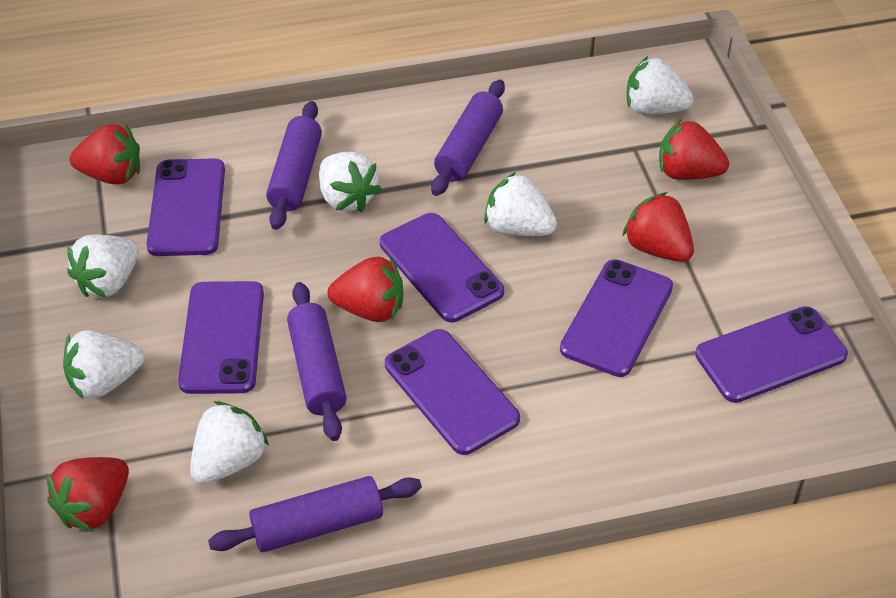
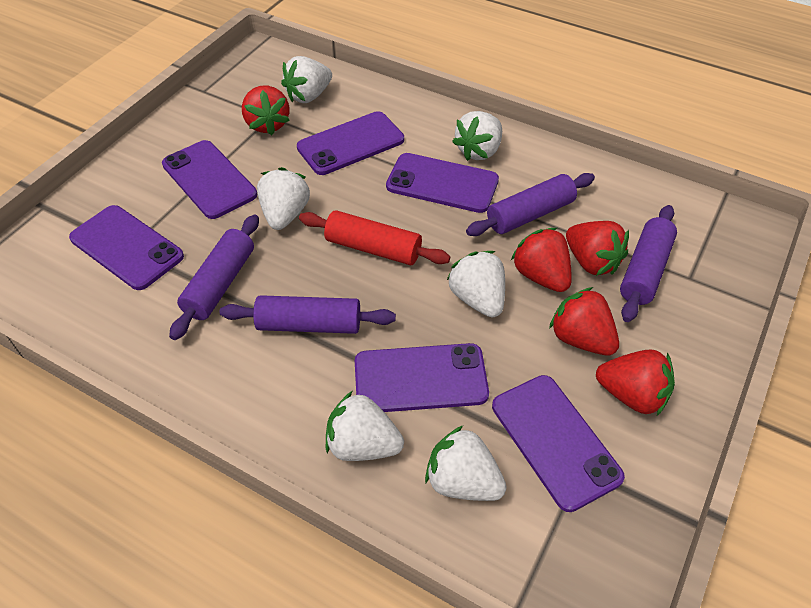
red rolling pin: 0 -> 1

